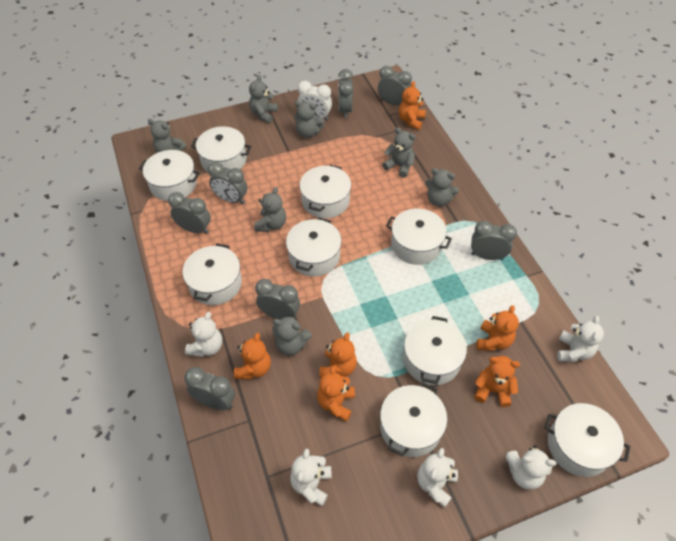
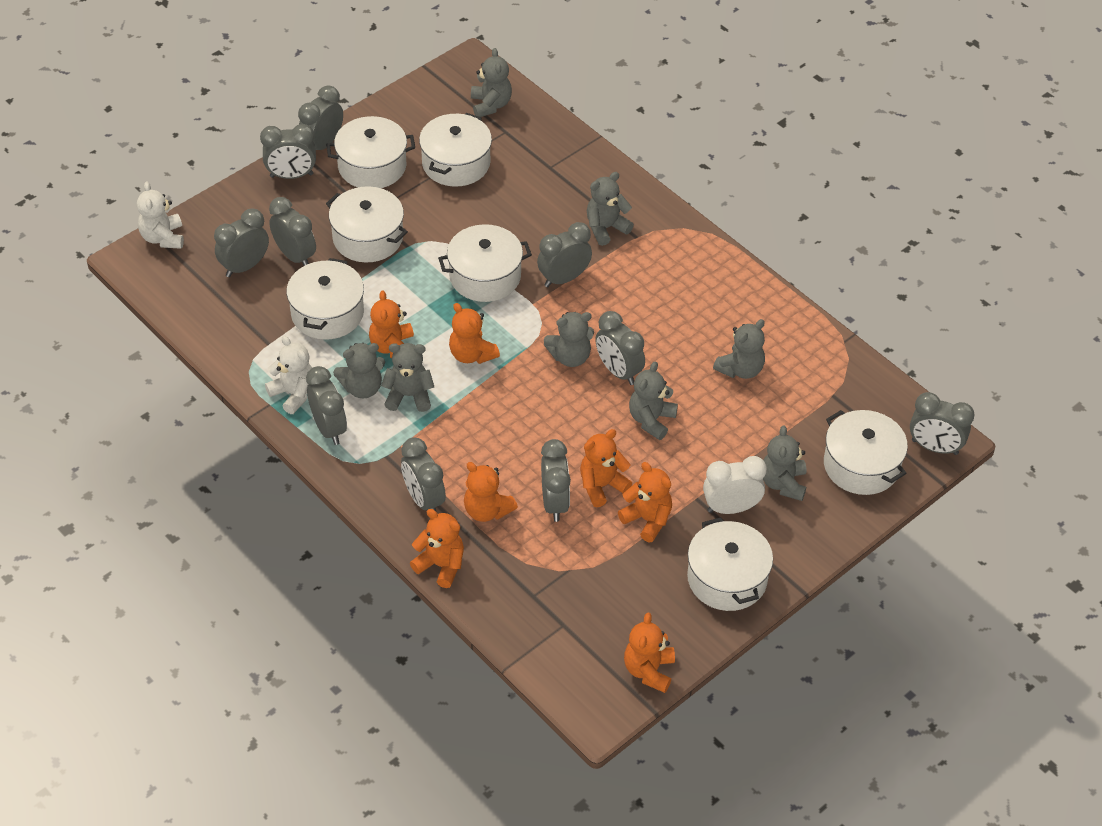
grey clock: 7 -> 10
grey teddy bear: 7 -> 8
orange teddy bear: 6 -> 7
white pot: 9 -> 7
white teddy bear: 5 -> 2

